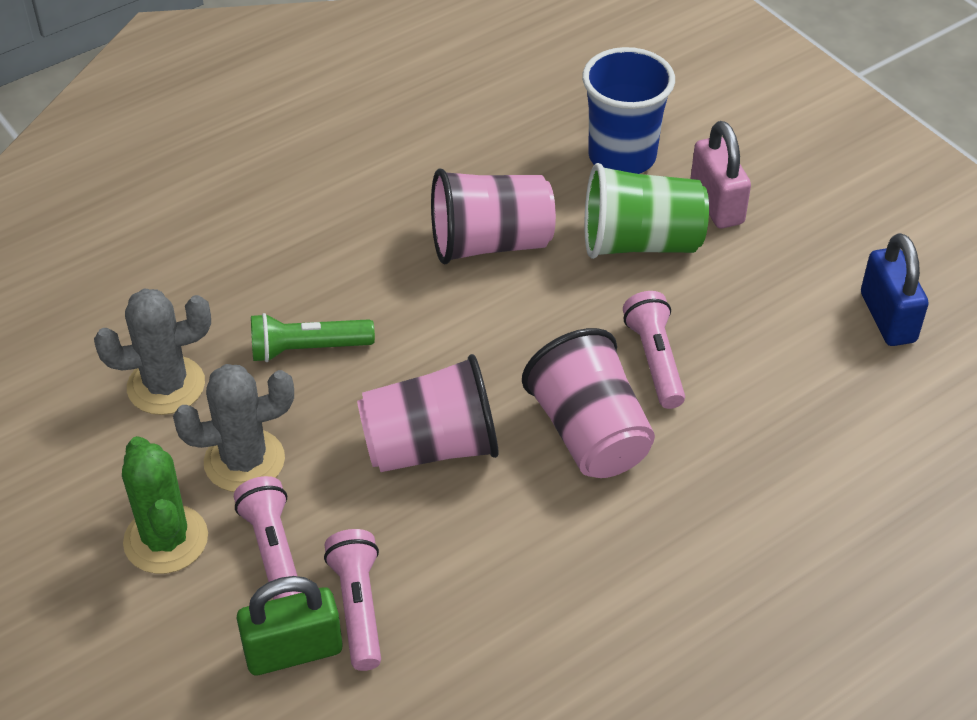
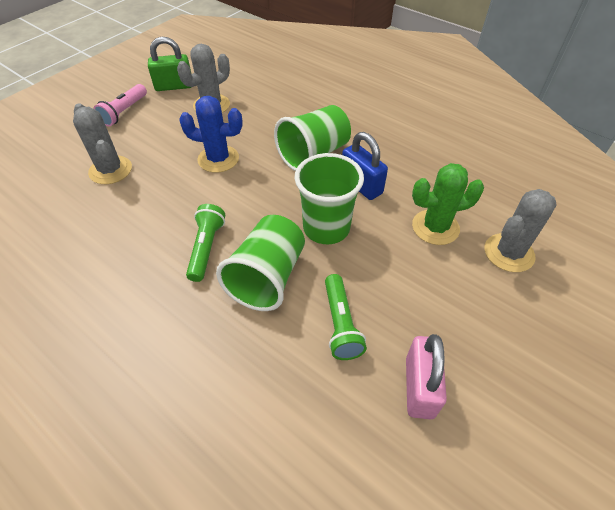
blue cactus: 0 -> 1
blue cup: 1 -> 0
green cup: 1 -> 3
green flashlight: 1 -> 2
grey cactus: 2 -> 3
pink cup: 3 -> 0
pink flashlight: 3 -> 1

